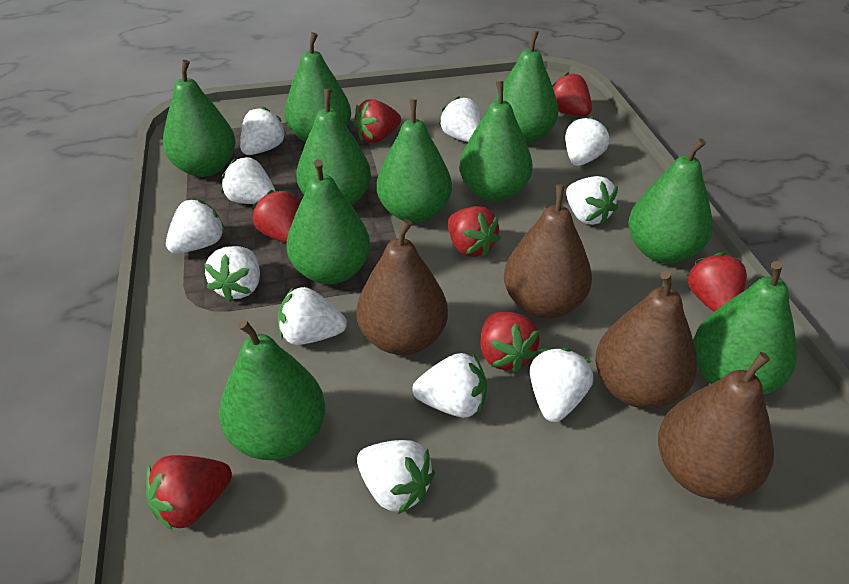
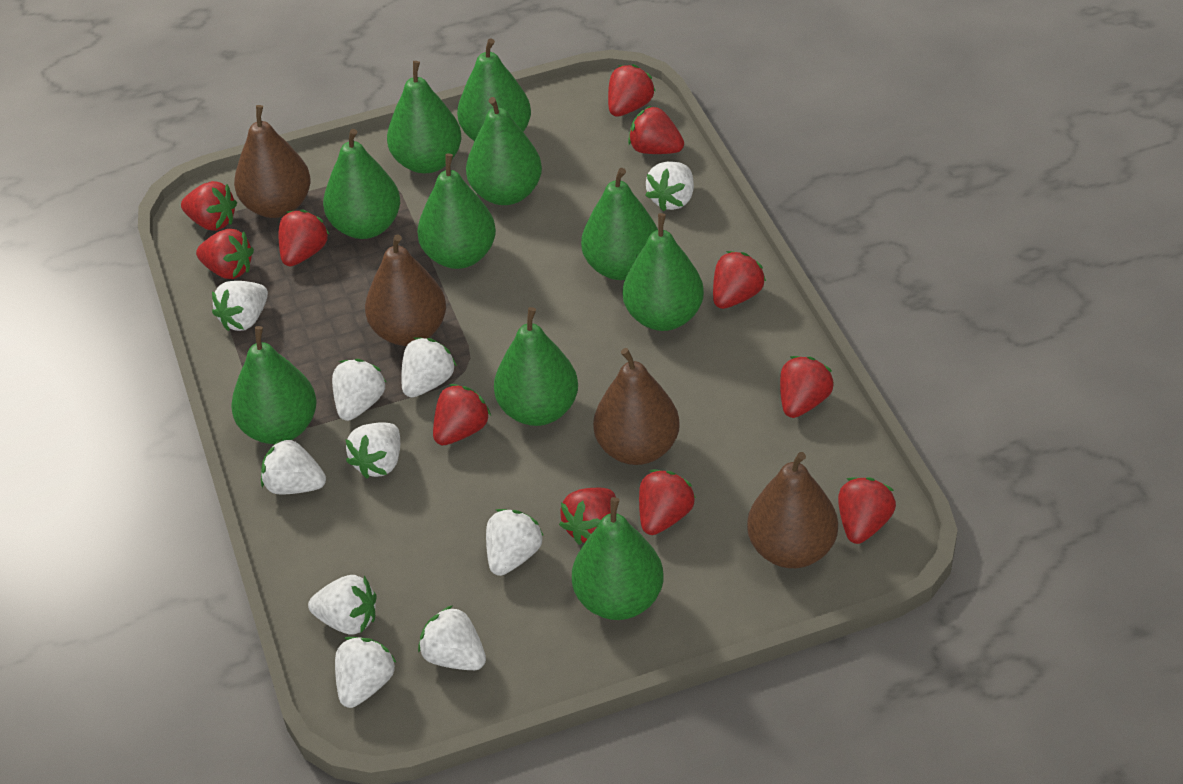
red strawberry: 7 -> 11
white strawberry: 11 -> 10

